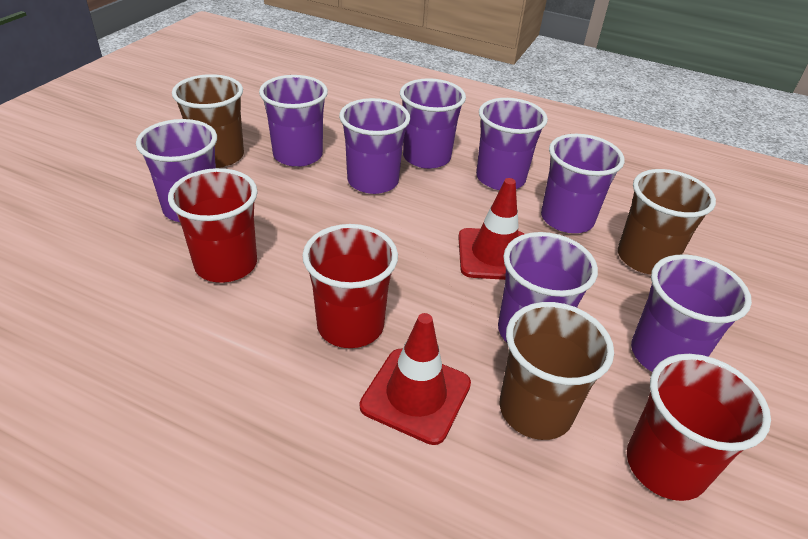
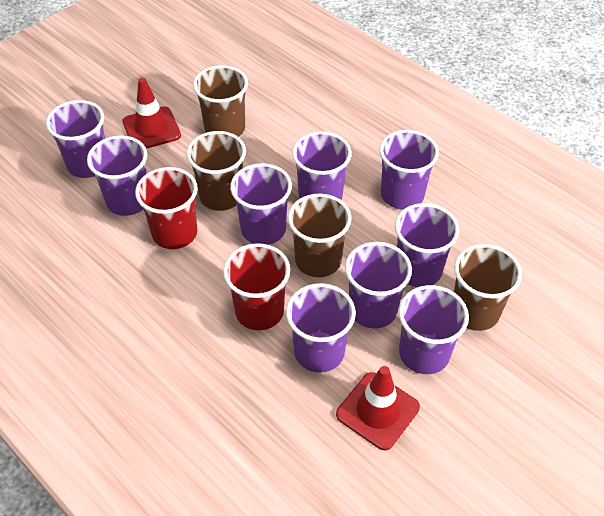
brown cup: 3 -> 4
purple cup: 8 -> 9
red cup: 3 -> 2

